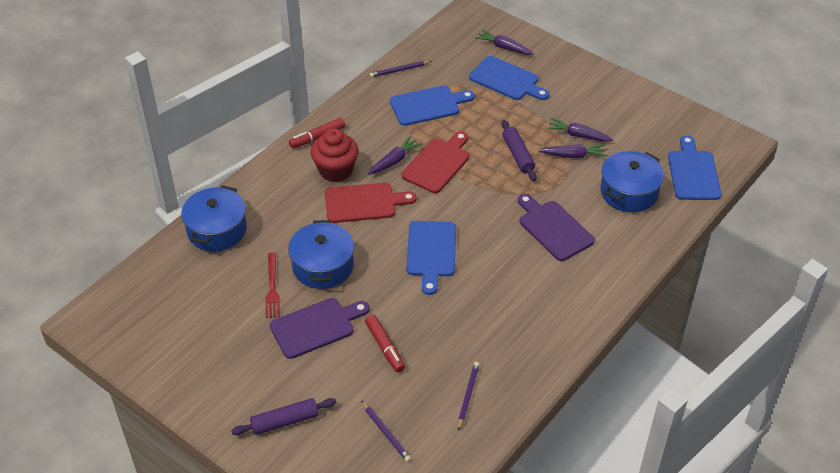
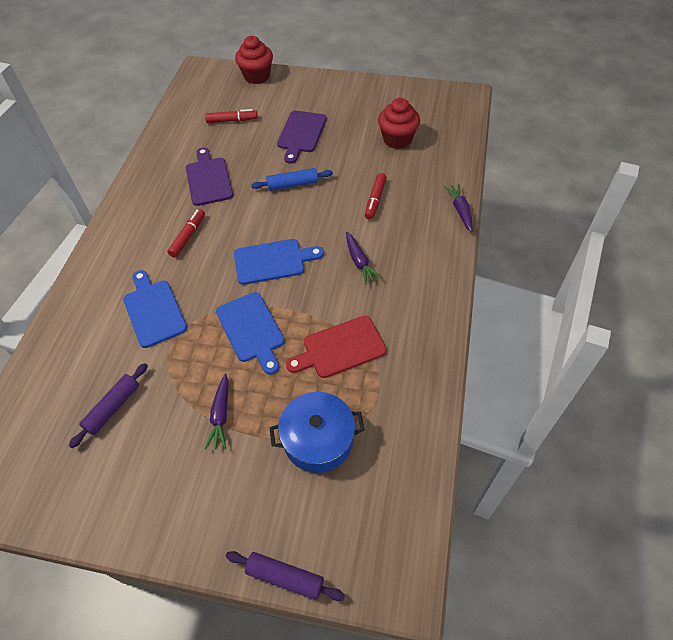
blue cutting board: 4 -> 3
blue pot: 3 -> 1
blue rolling pin: 0 -> 1
purple carrot: 4 -> 3
purple pencil: 3 -> 0
red cupcake: 1 -> 2
red cutting board: 2 -> 1
red fork: 1 -> 0
red marker: 2 -> 3

